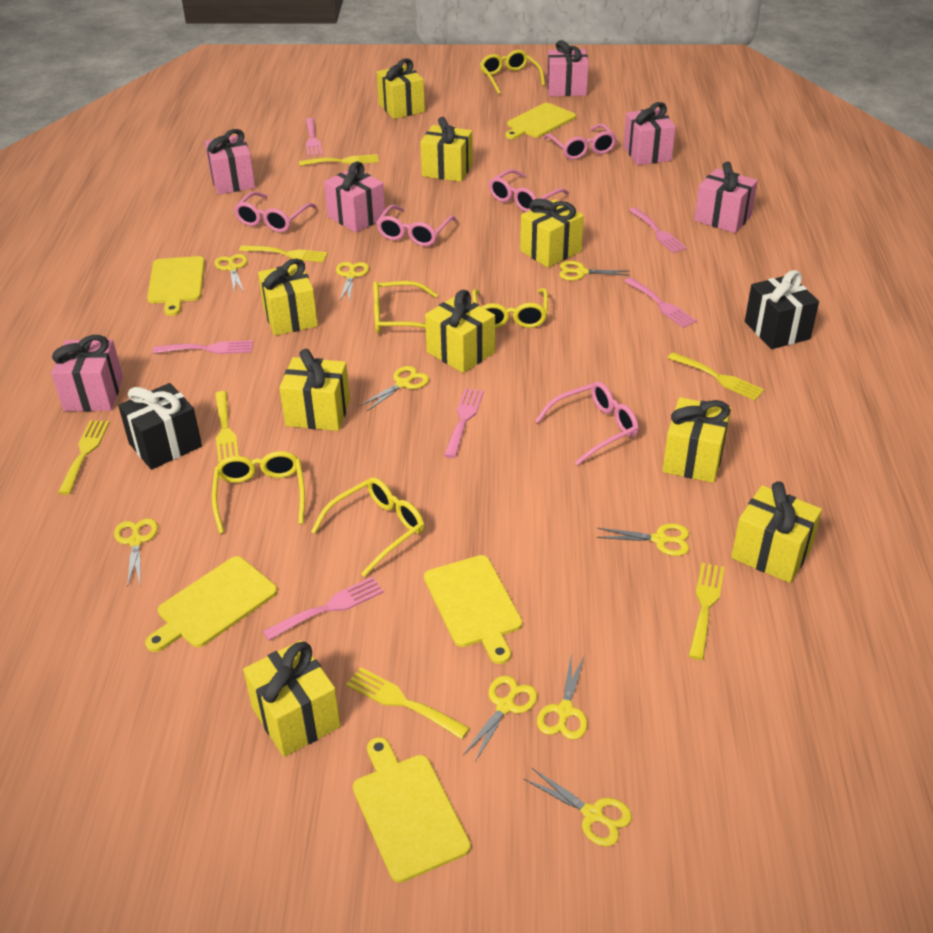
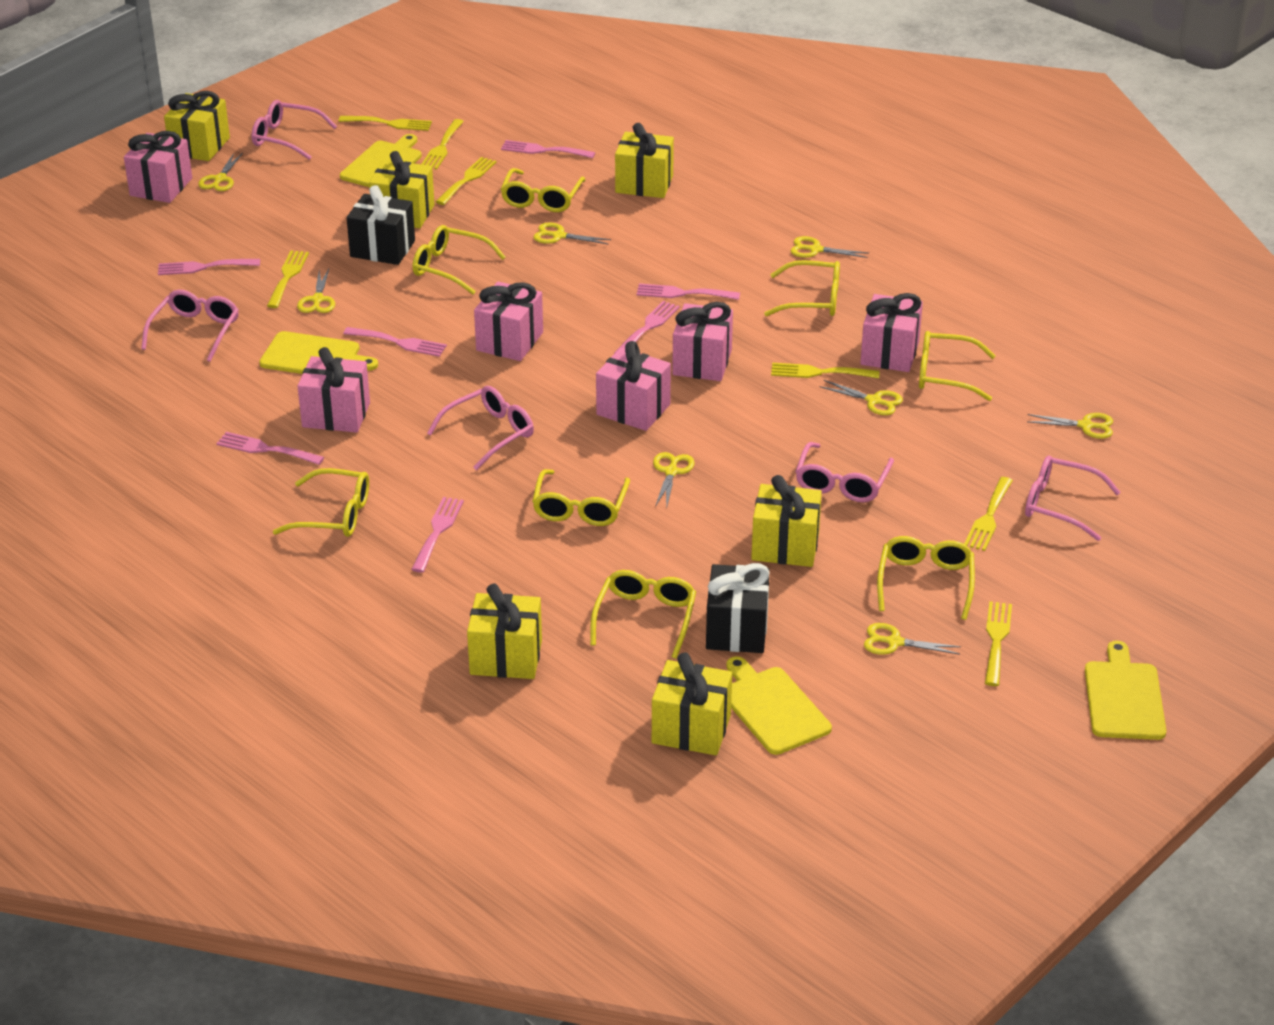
pink fork: 6 -> 7
yellow cutting board: 5 -> 4
yellow gift: 9 -> 6
yellow glasses: 5 -> 8
yellow scissors: 9 -> 8

